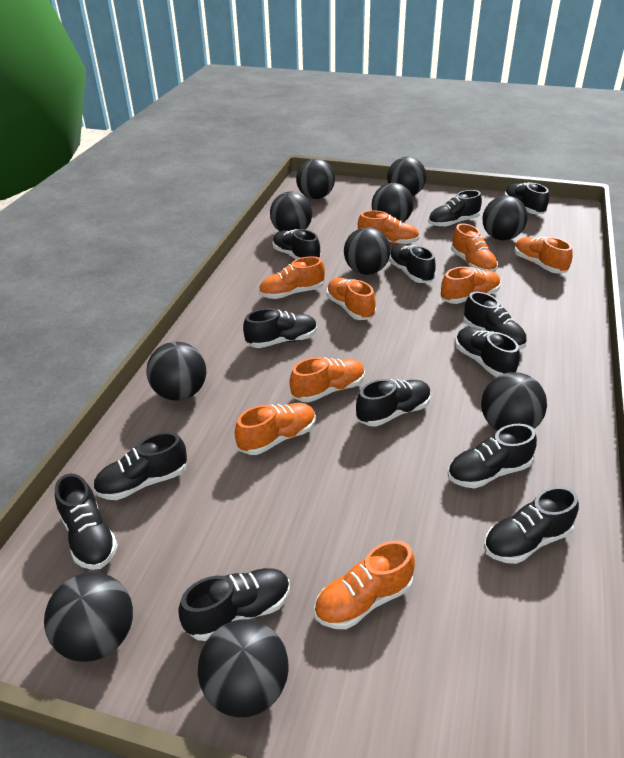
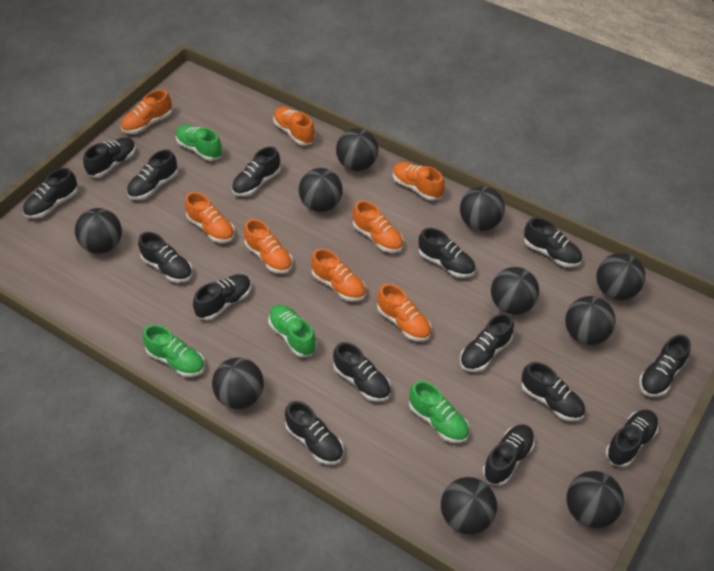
black shoe: 13 -> 15
green shoe: 0 -> 4
orange shoe: 9 -> 8

